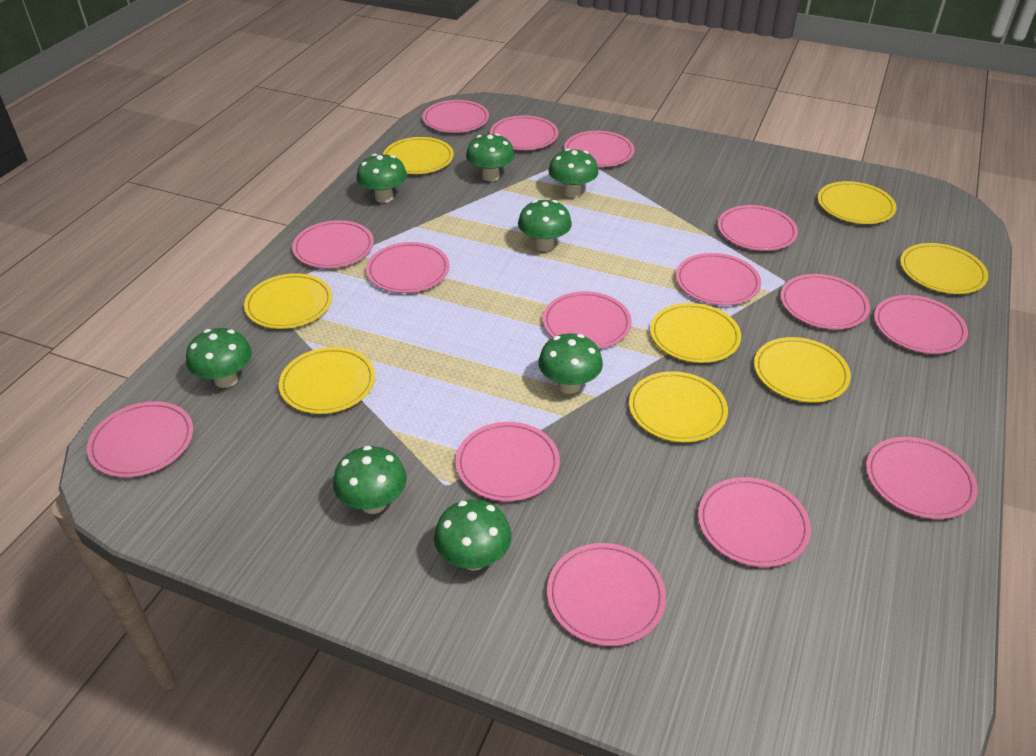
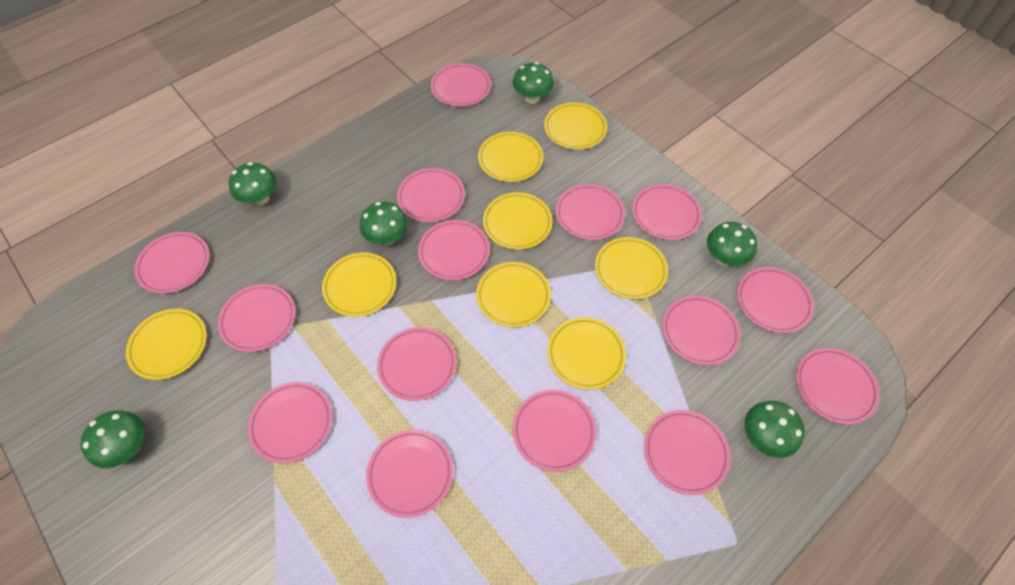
green mushroom: 8 -> 6

